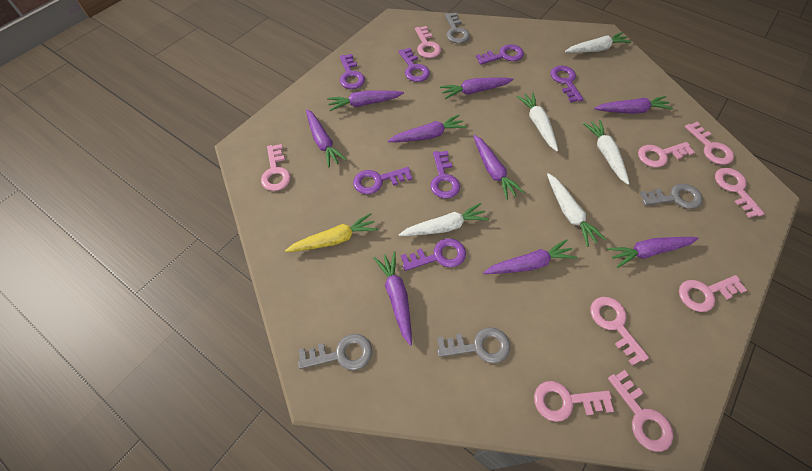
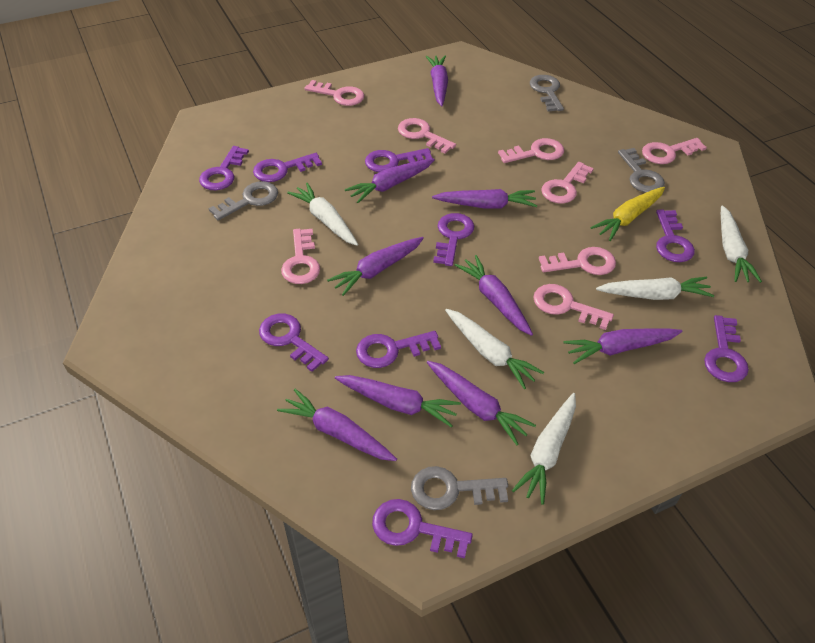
pink key: 9 -> 8
purple key: 7 -> 9

